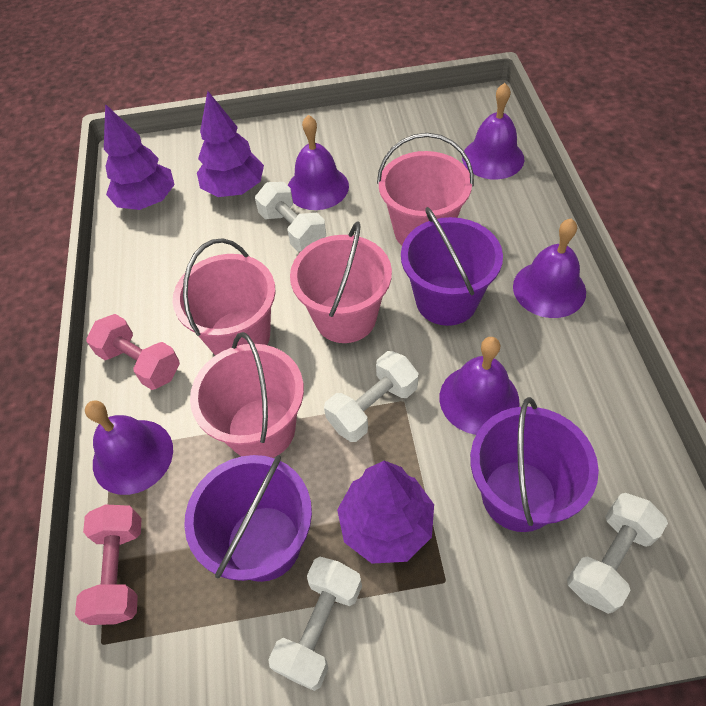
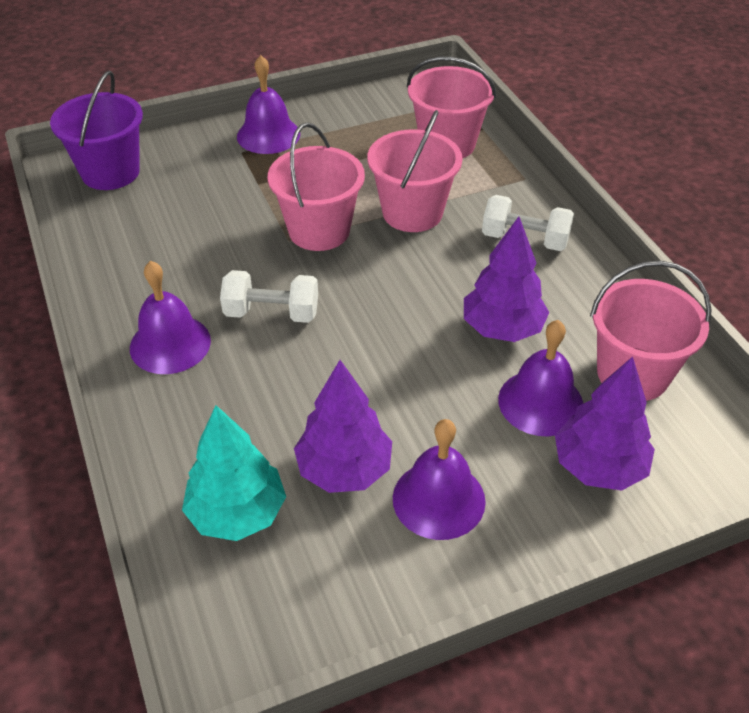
pink dumbbell: 2 -> 0
purple bell: 5 -> 4
purple bucket: 3 -> 1
turquoise tree: 0 -> 1
white dumbbell: 4 -> 2

